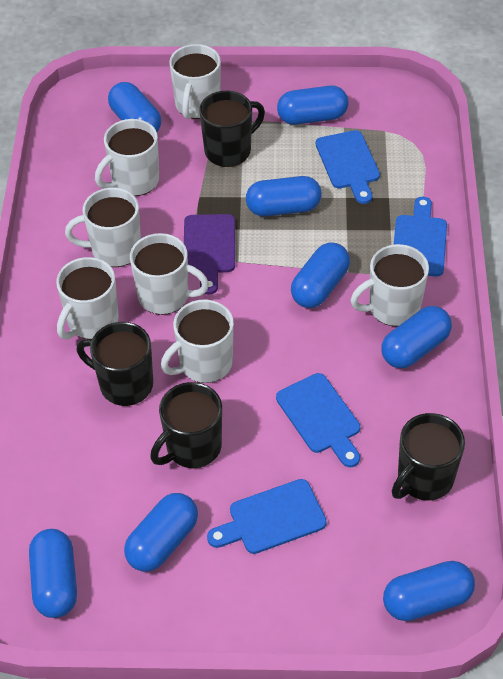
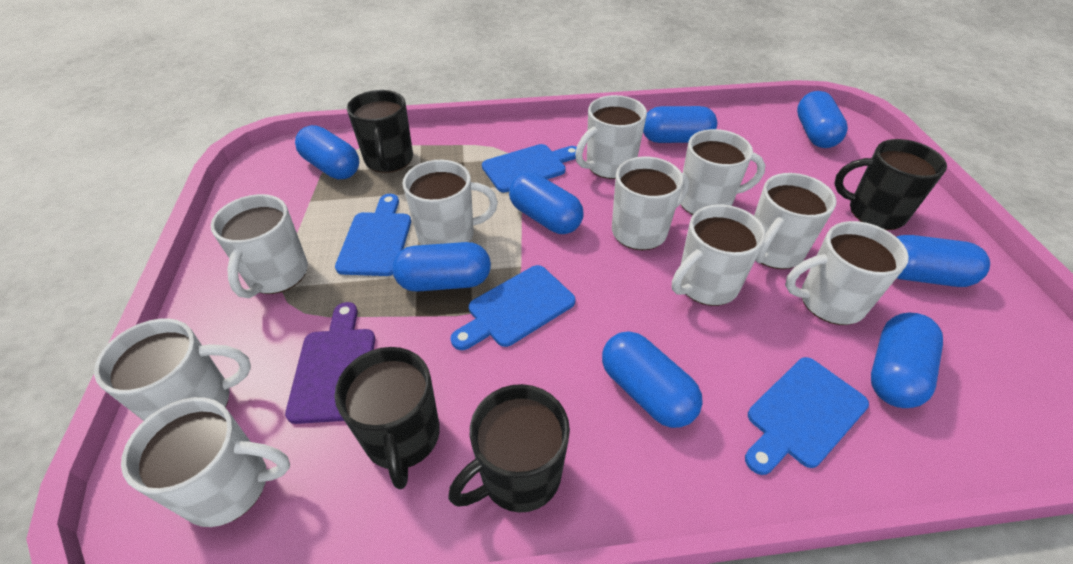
white mug: 7 -> 10

